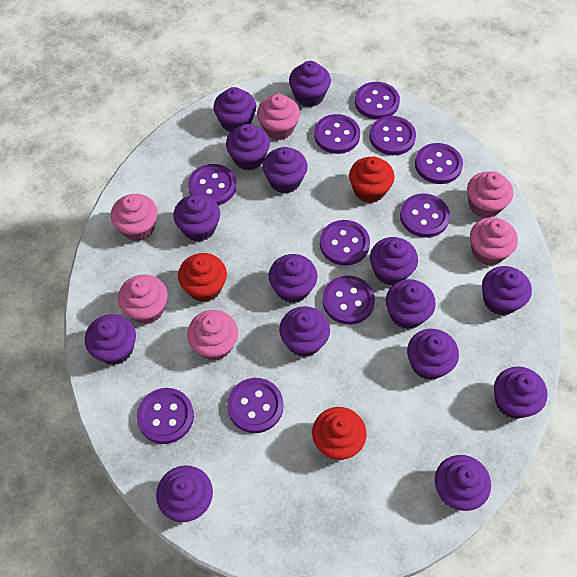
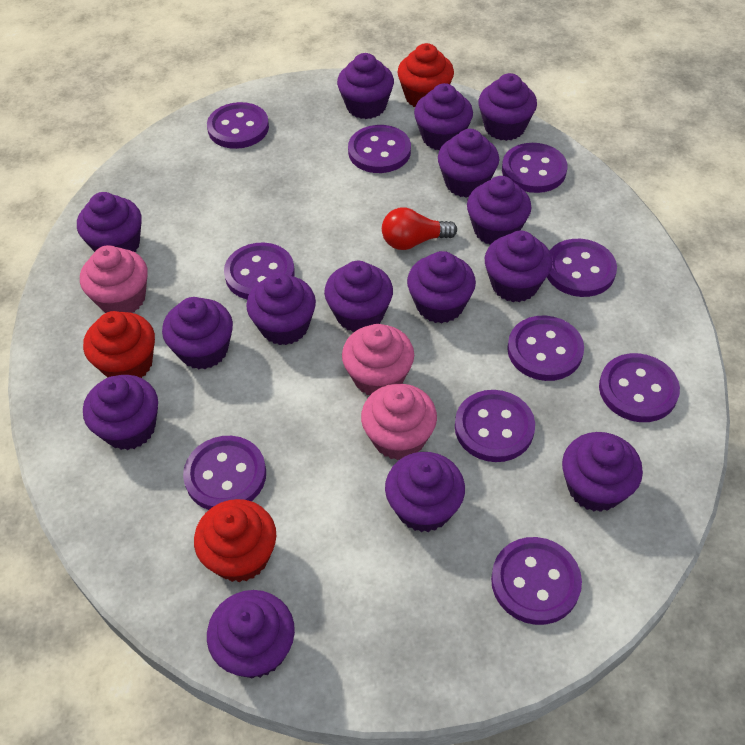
pink cupcake: 6 -> 3
red light bulb: 0 -> 1

